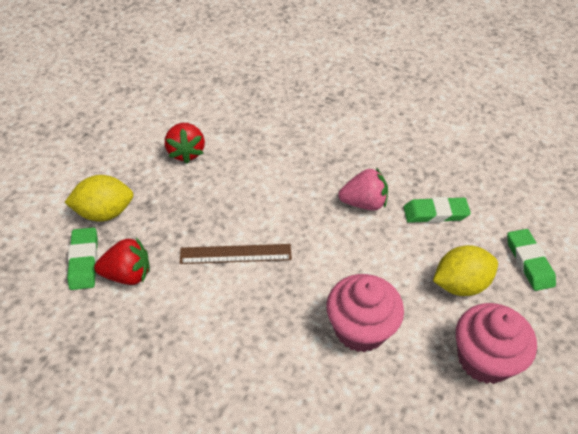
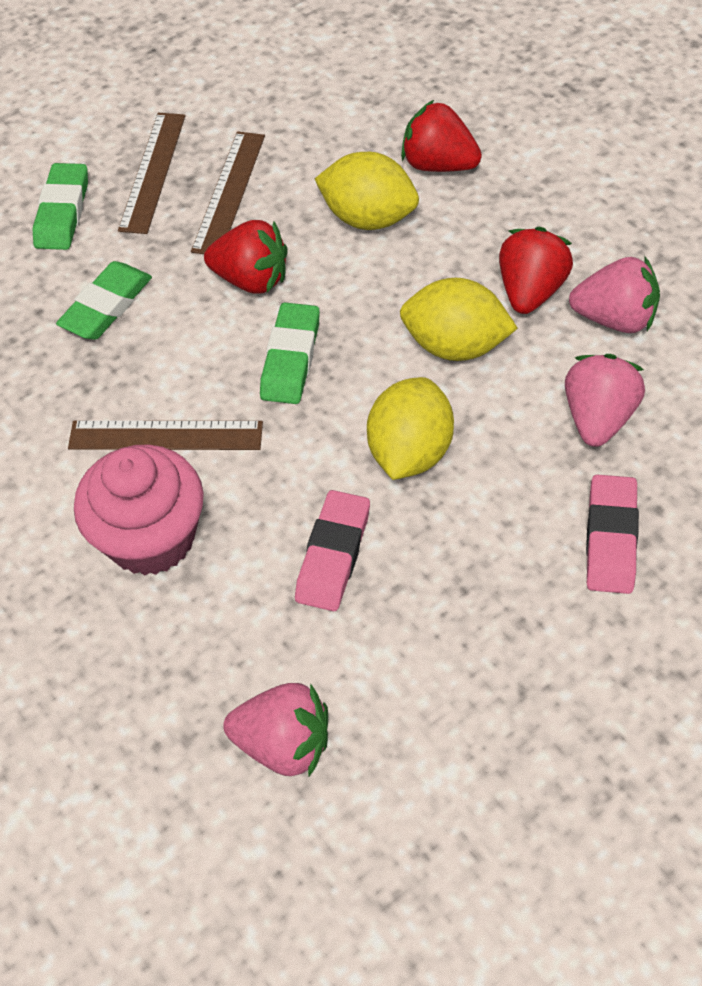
brown ruler: 1 -> 3
pink cupcake: 2 -> 1
pink eraser: 0 -> 2
pink strawberry: 1 -> 3
red strawberry: 2 -> 3
yellow lemon: 2 -> 3

